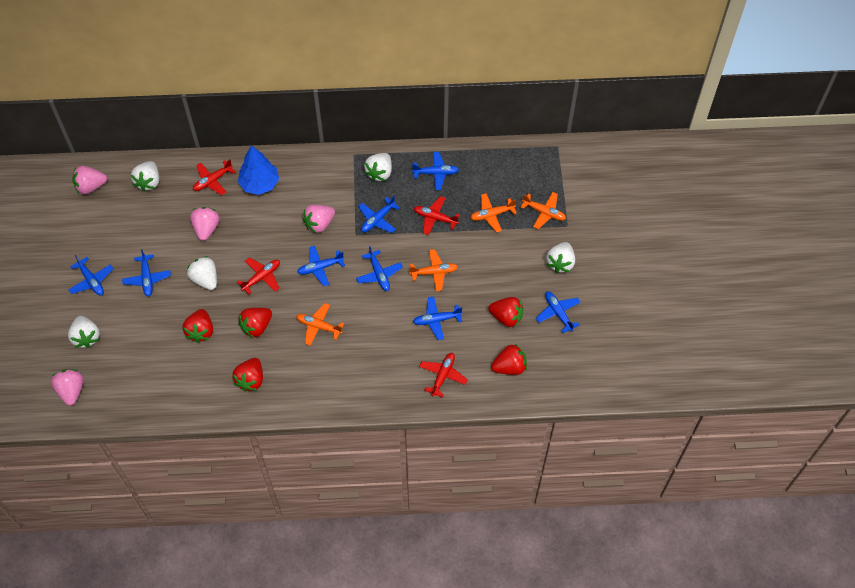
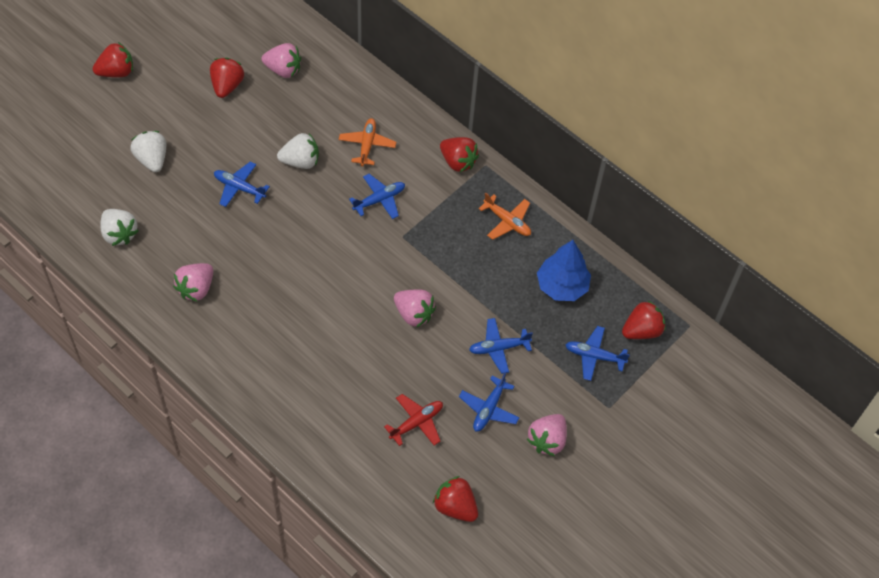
blue plane: 8 -> 5
orange plane: 4 -> 2
red plane: 4 -> 1
white strawberry: 5 -> 3

